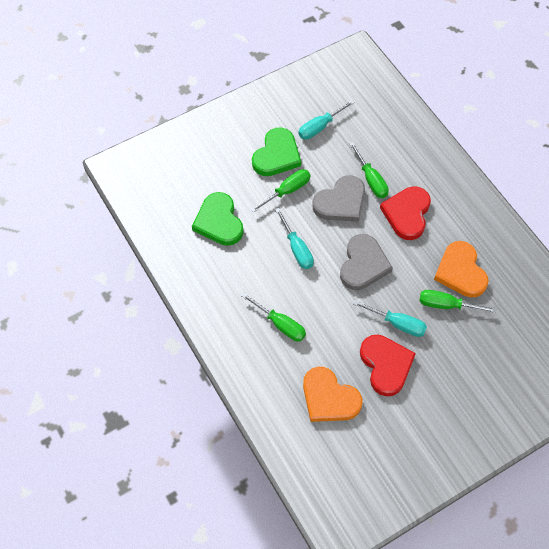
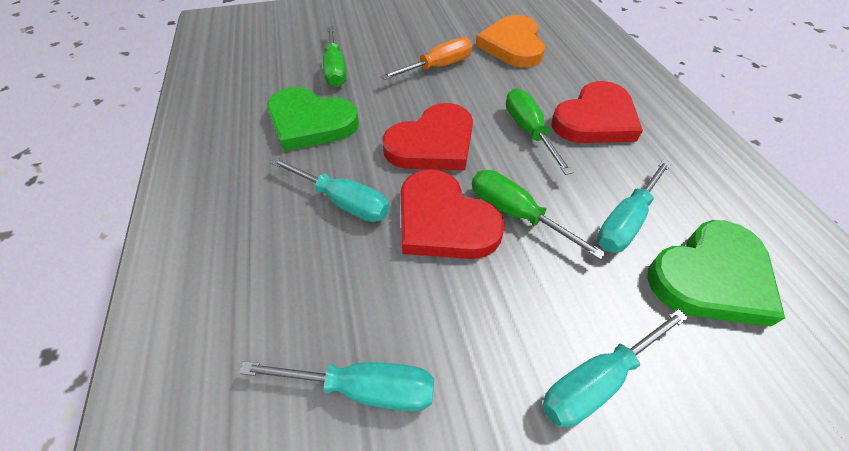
green screwdriver: 4 -> 3
grey heart: 2 -> 0
orange heart: 2 -> 1
orange screwdriver: 0 -> 1
red heart: 2 -> 3
turquoise screwdriver: 3 -> 4

